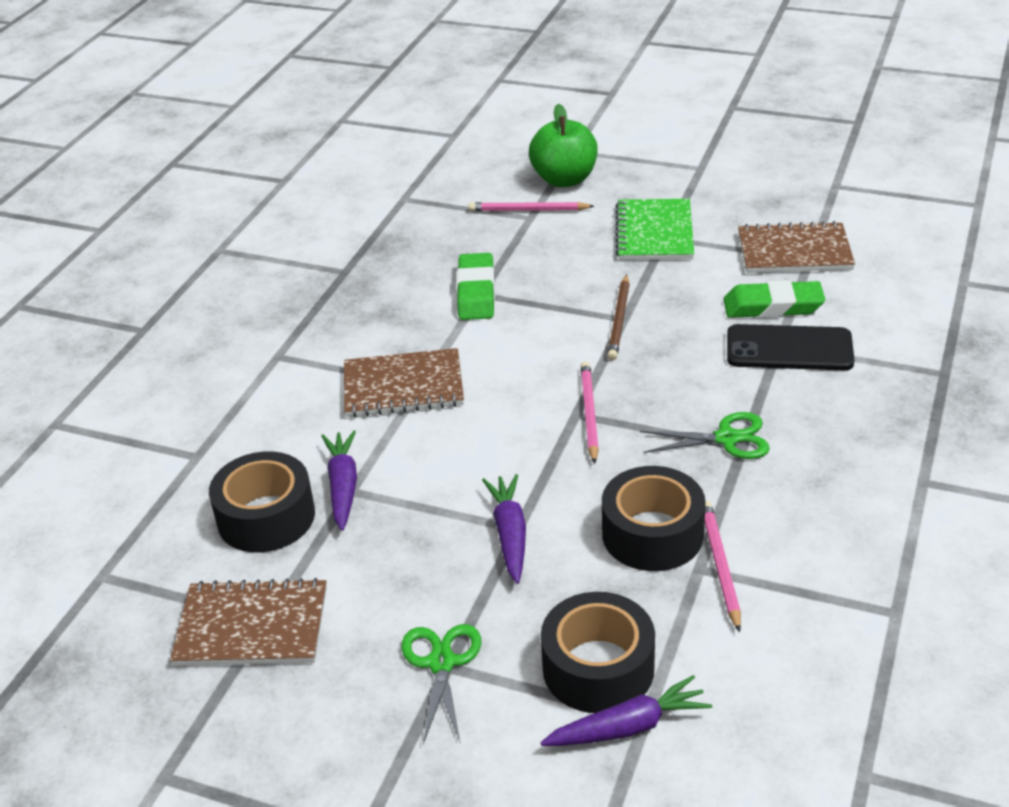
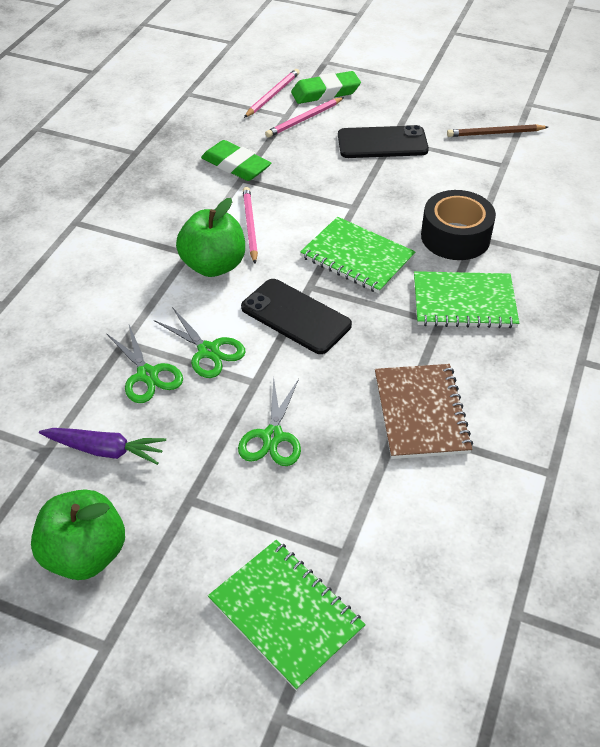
black phone: 1 -> 2
black tape: 3 -> 1
brown notebook: 3 -> 1
green apple: 1 -> 2
green notebook: 1 -> 3
green scissors: 2 -> 3
purple carrot: 3 -> 1

